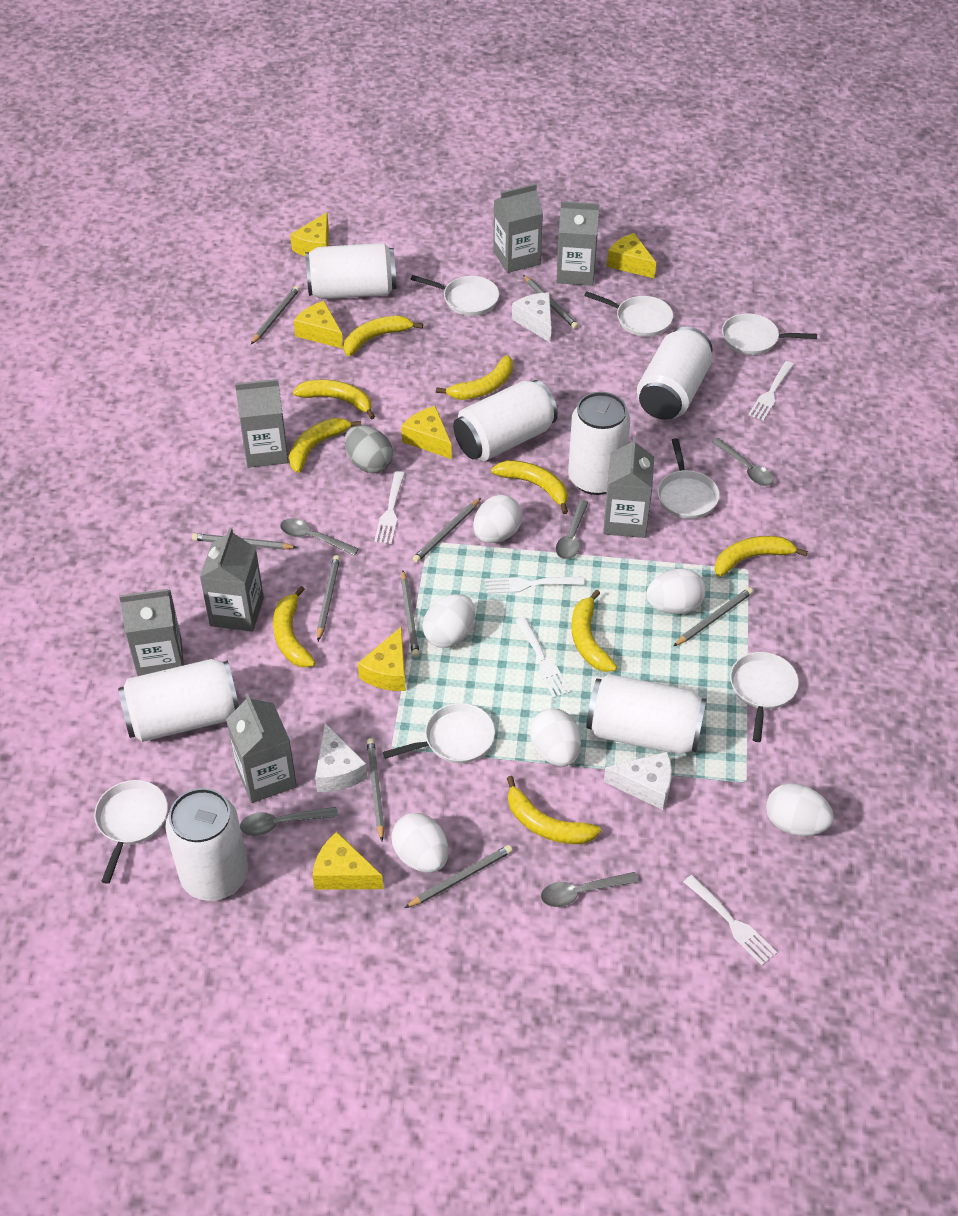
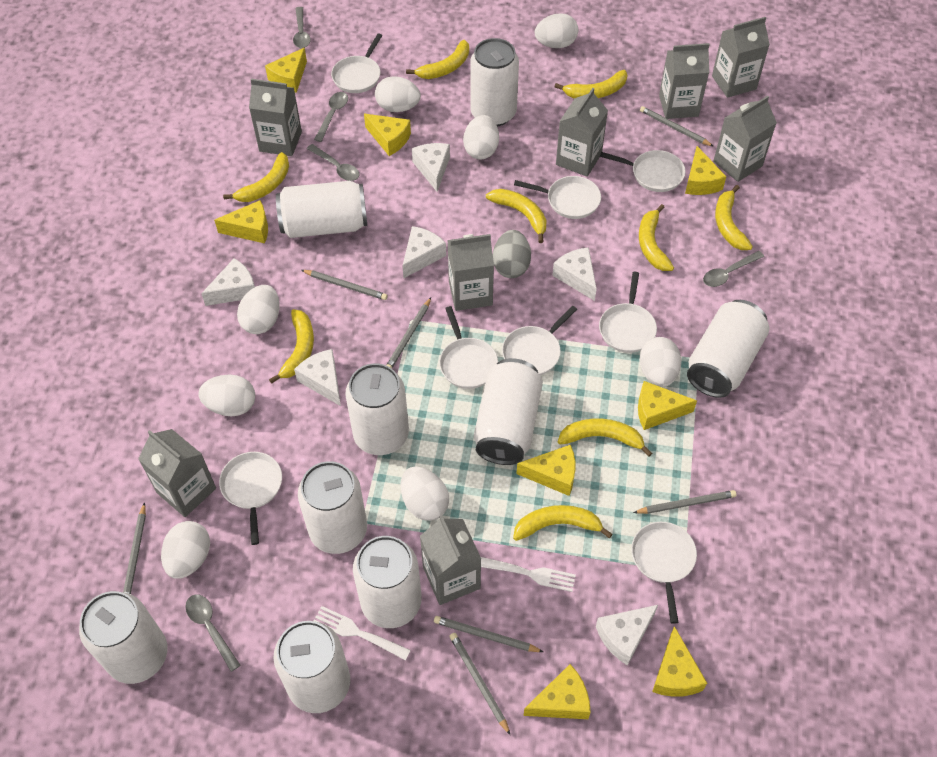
grey carton: 7 -> 8
grey pencil: 9 -> 7
white can: 7 -> 9
white cheese: 3 -> 6
white egg: 6 -> 8
white fork: 5 -> 2
white pan: 7 -> 8
yellow cheese: 6 -> 8

